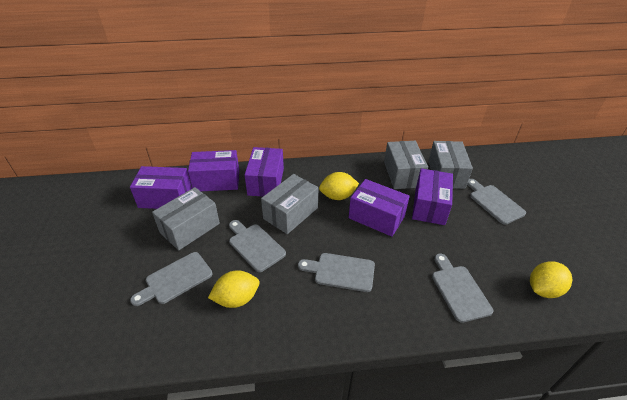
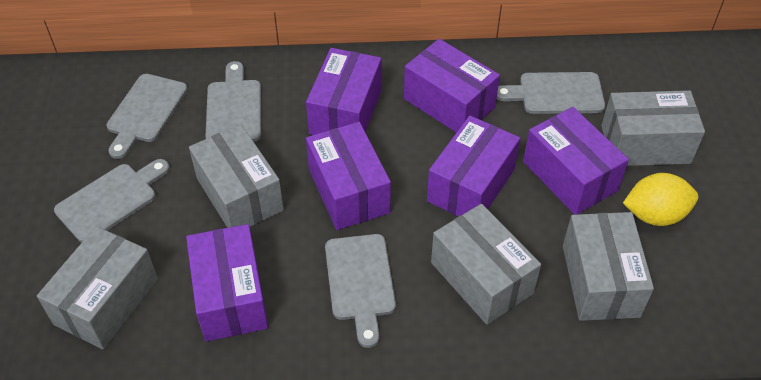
grey box: 4 -> 5
purple box: 5 -> 6
yellow lemon: 3 -> 1

